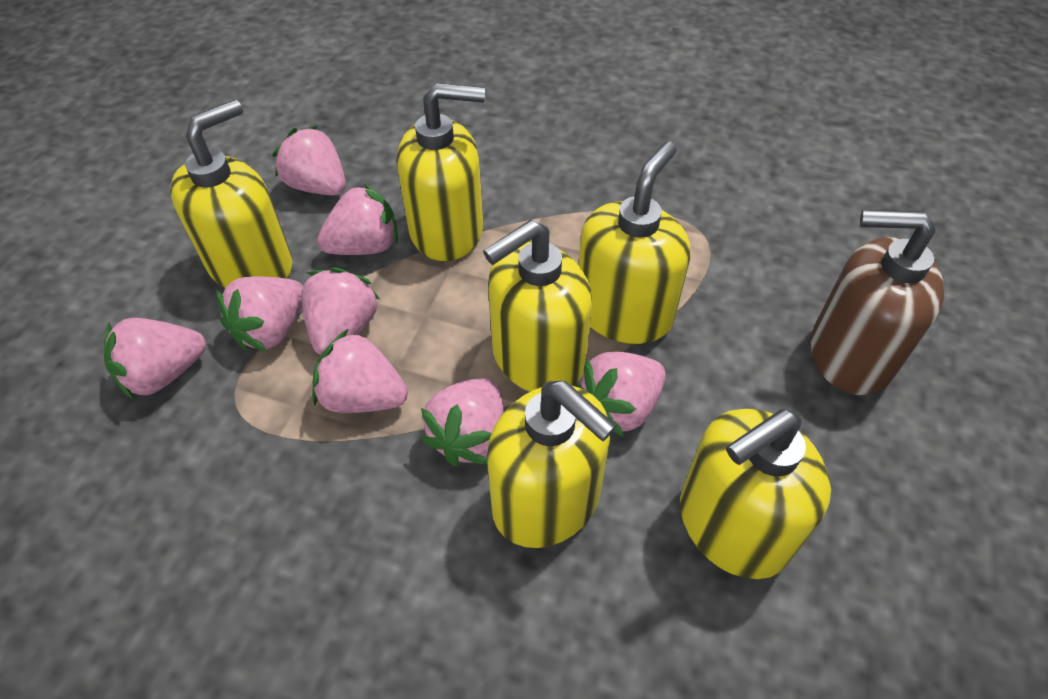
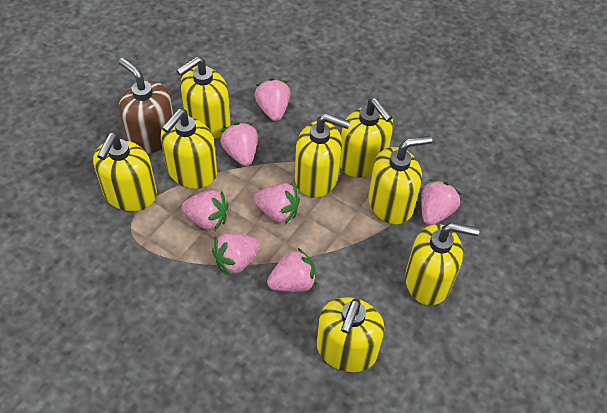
pink strawberry: 8 -> 7
yellow soap dispenser: 6 -> 8

